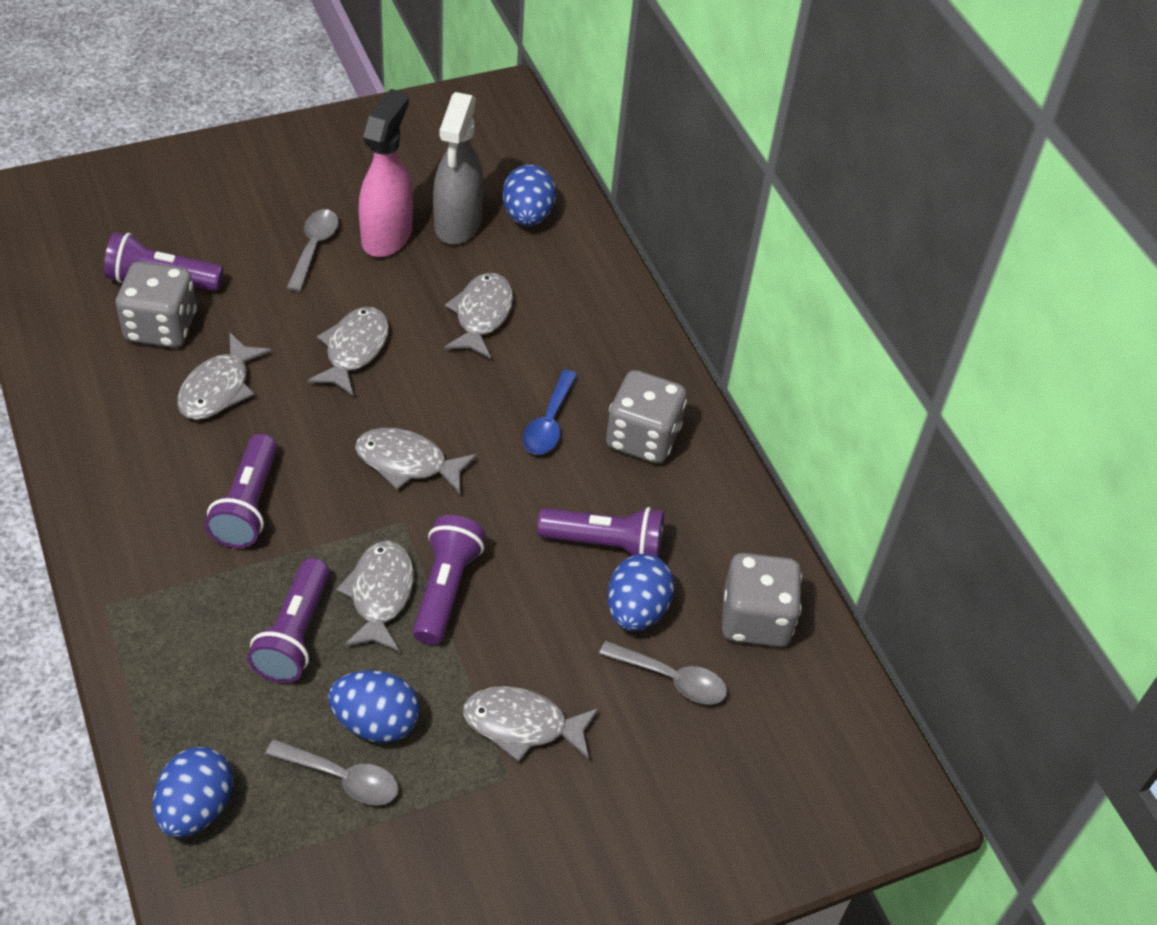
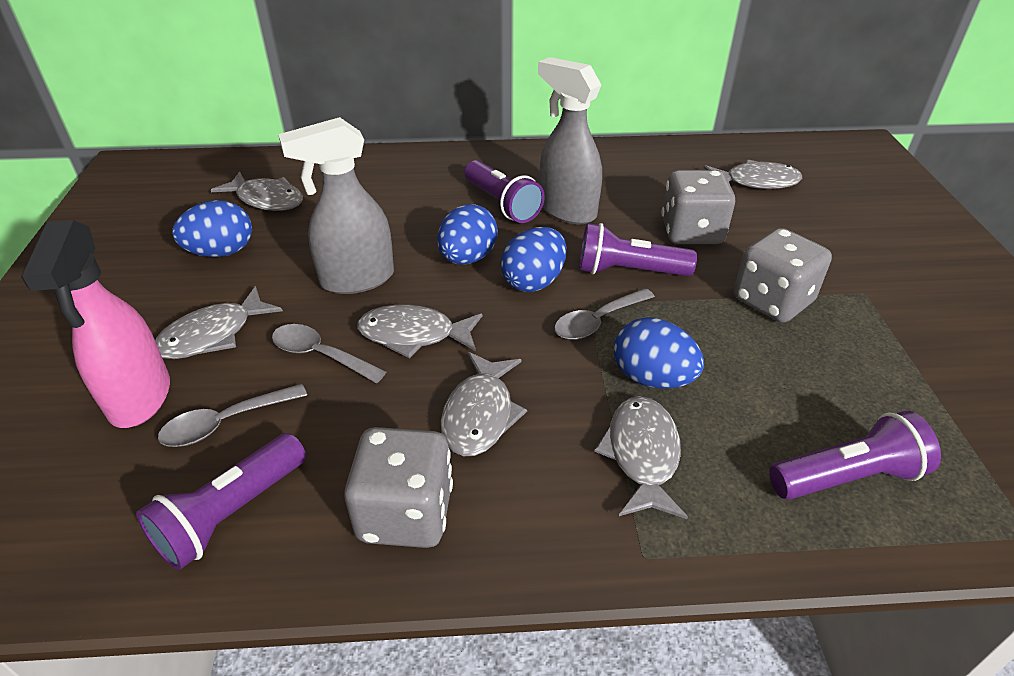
blue spoon: 1 -> 0
grey spray bottle: 1 -> 2
purple flashlight: 5 -> 4

